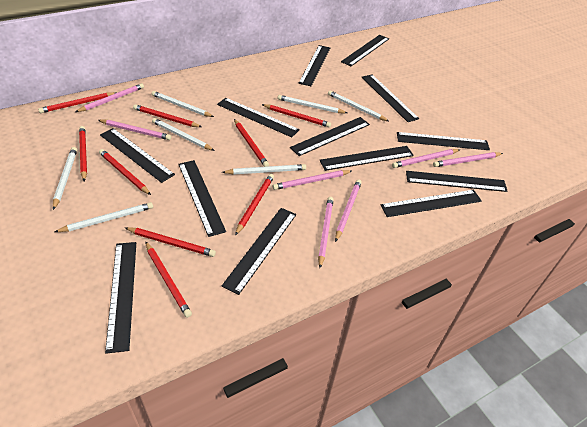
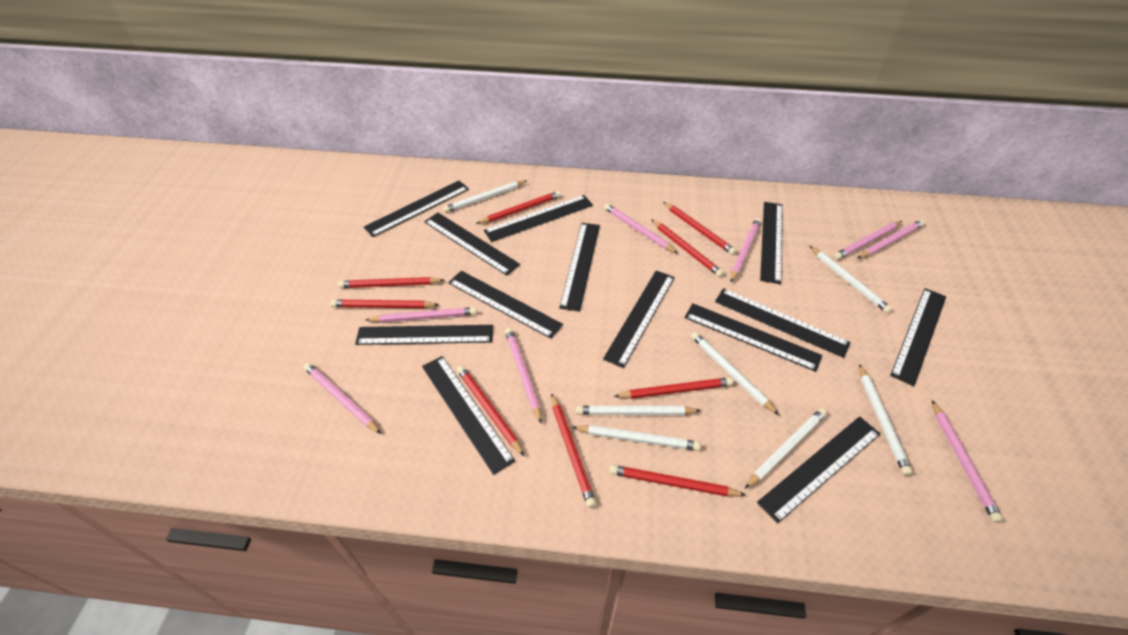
pink pencil: 7 -> 8

